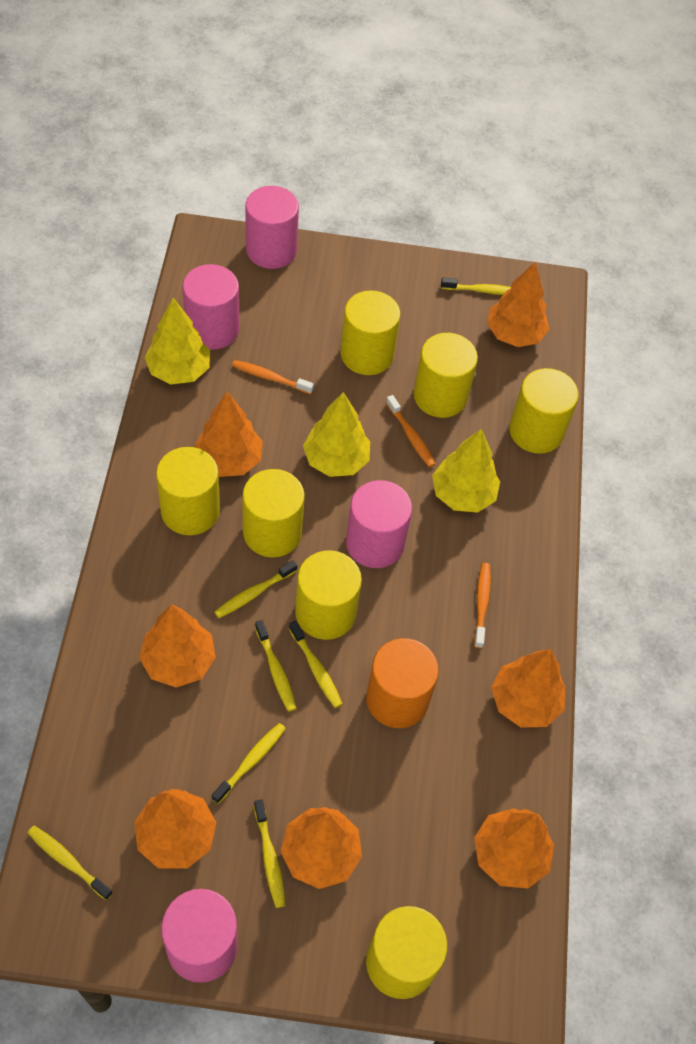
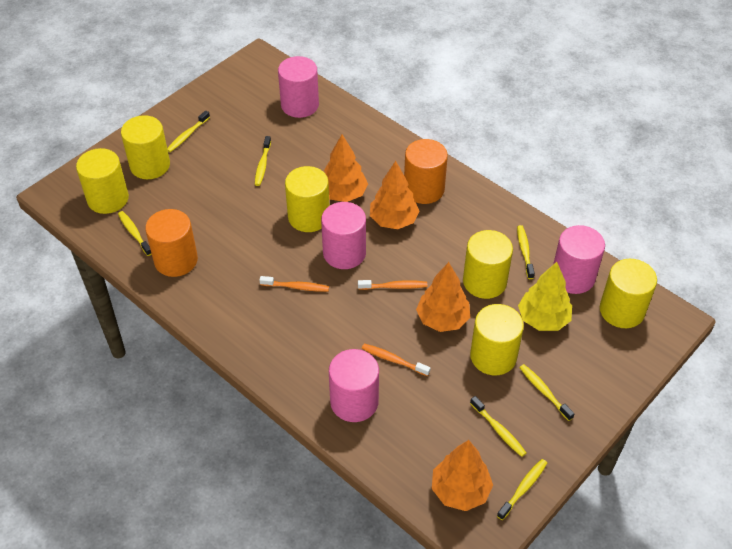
orange cylinder: 1 -> 2
orange tree: 7 -> 4
yellow cylinder: 7 -> 6
yellow tree: 3 -> 1

